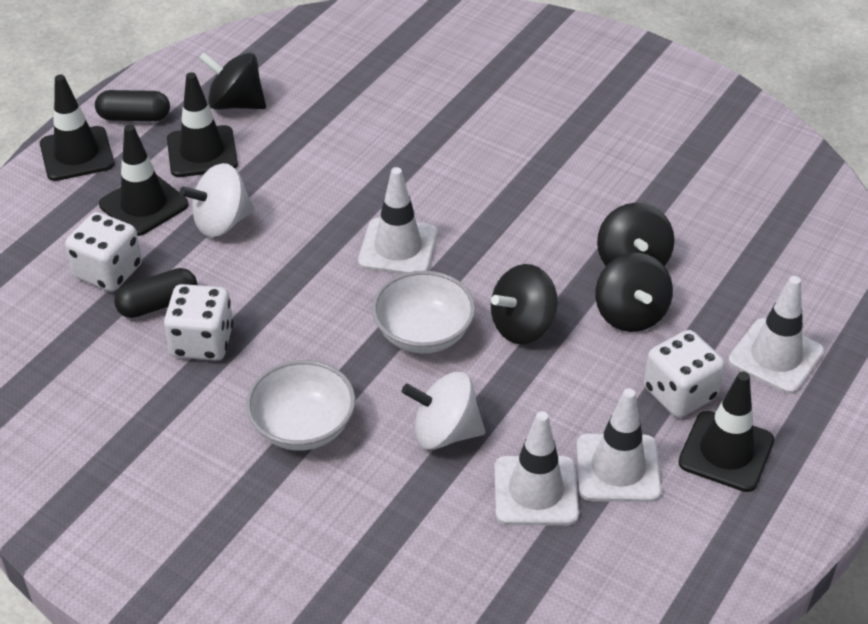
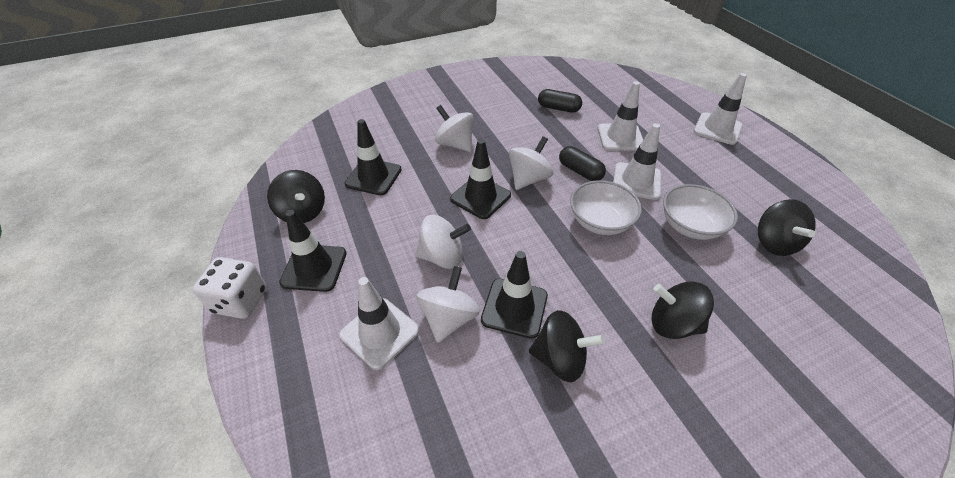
white dice: 3 -> 1
white spinning top: 2 -> 4

